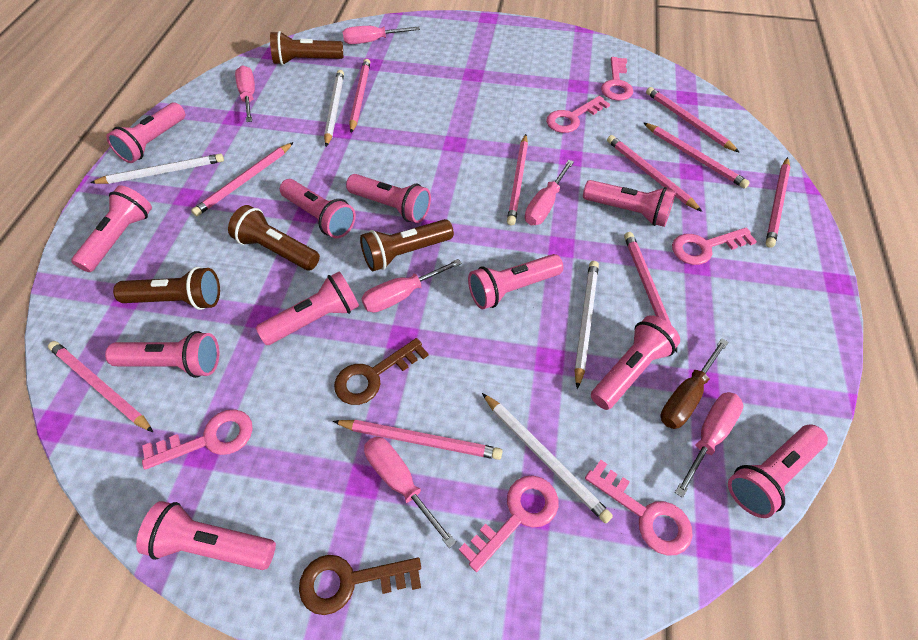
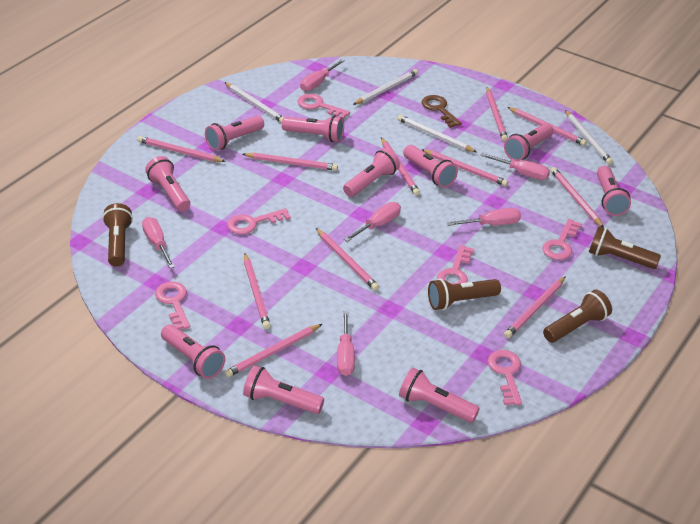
brown key: 2 -> 1
brown screwdriver: 1 -> 0
pink flashlight: 11 -> 10
pink pencil: 10 -> 11

